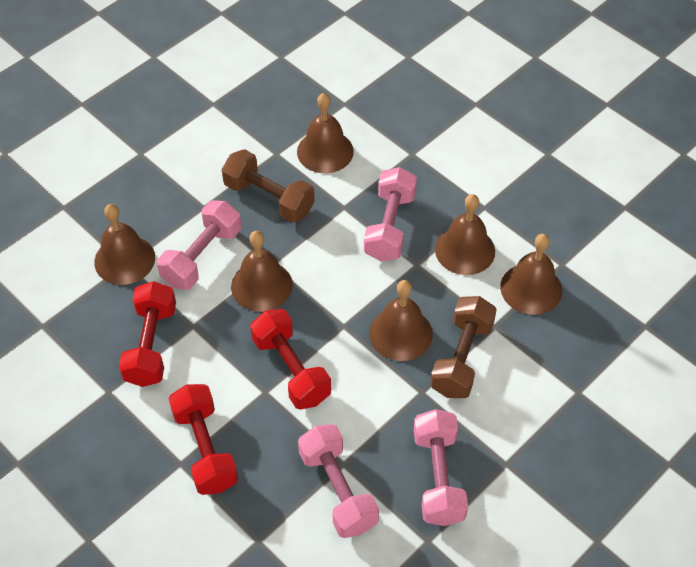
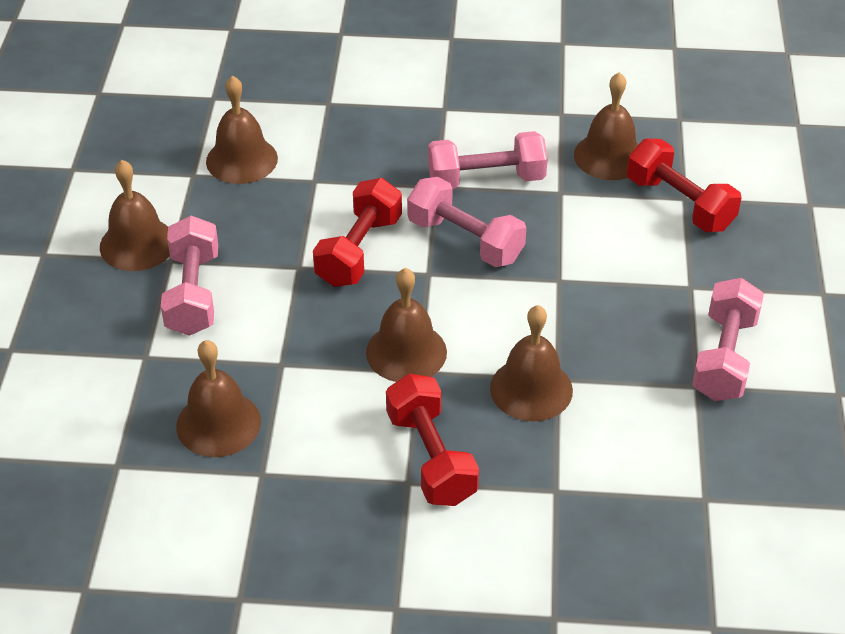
brown dumbbell: 2 -> 0

